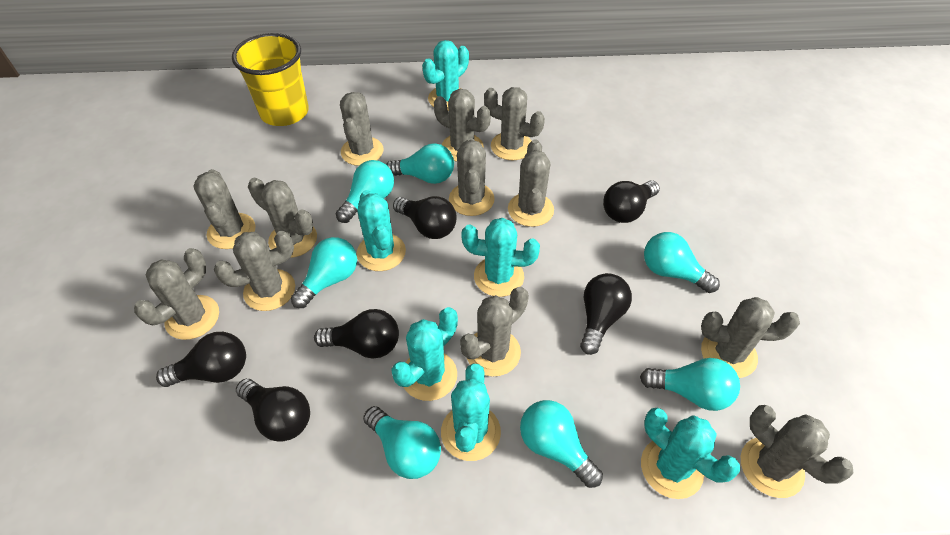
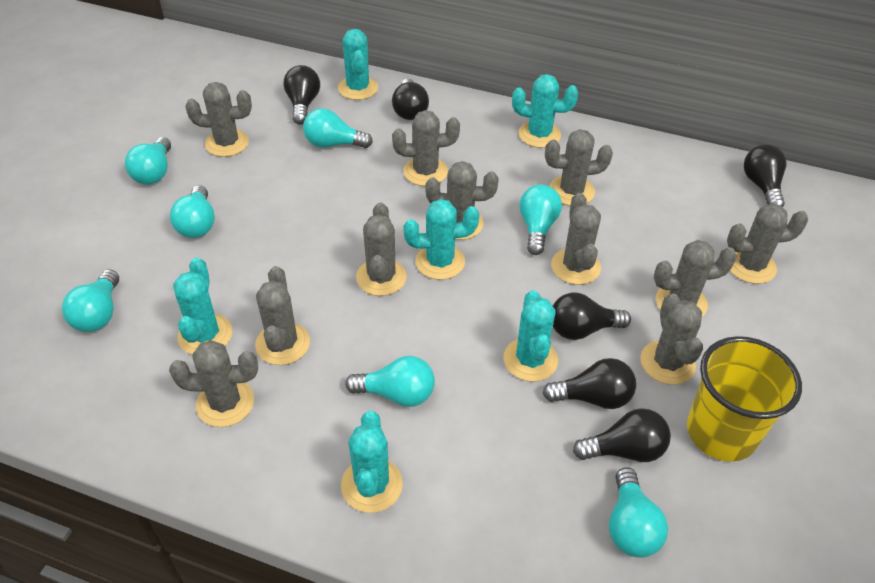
grey cactus: 12 -> 11

